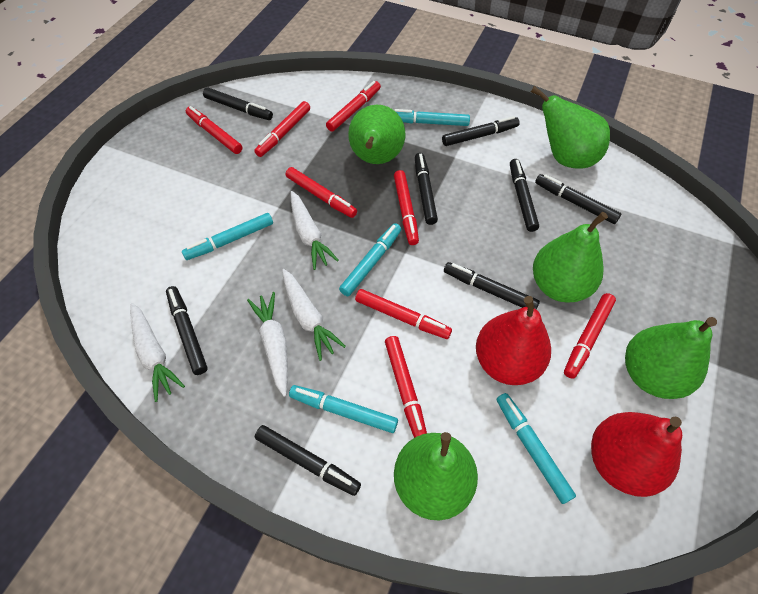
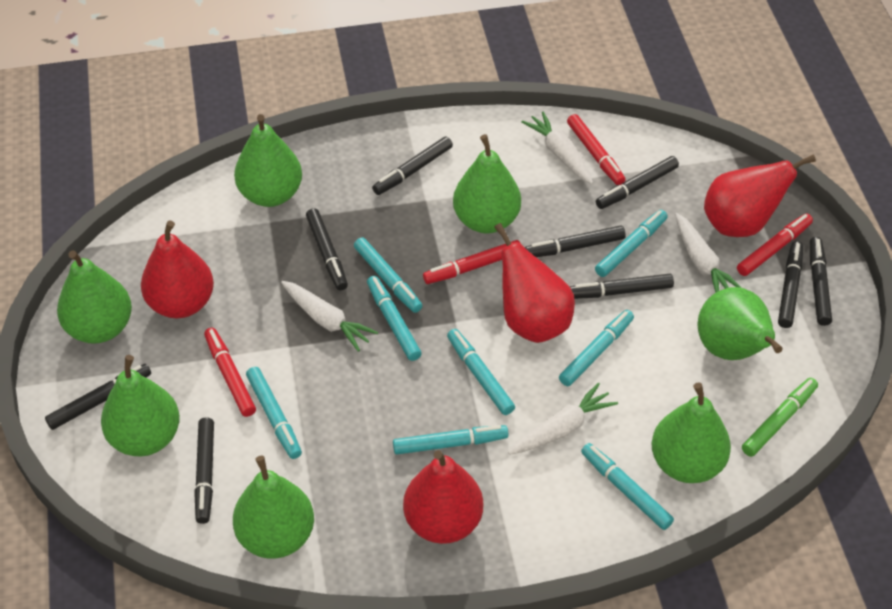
black marker: 8 -> 9
green marker: 0 -> 1
green pear: 5 -> 7
red marker: 8 -> 4
red pear: 2 -> 4
turquoise marker: 5 -> 8

